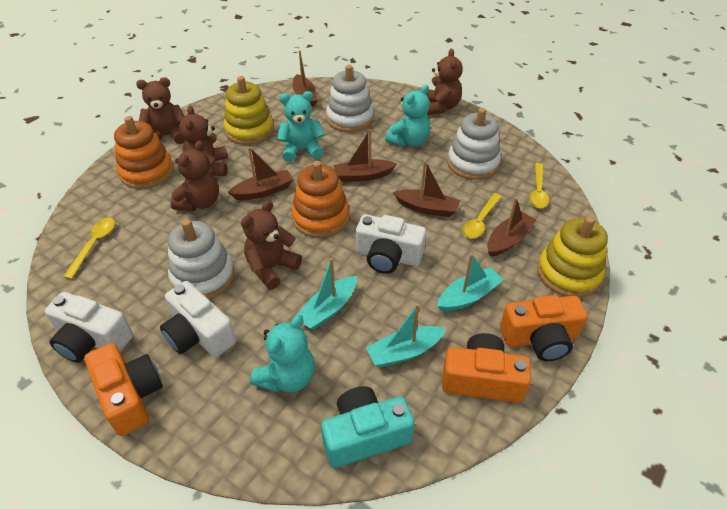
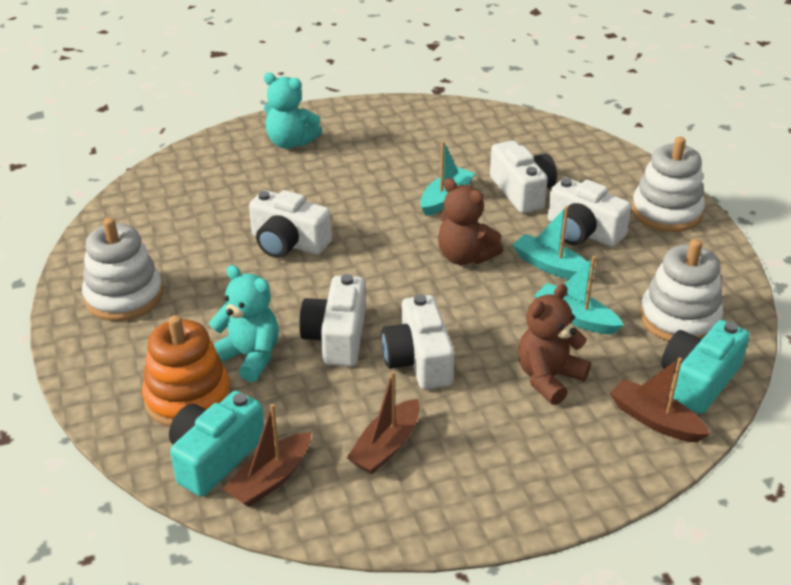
brown boat: 5 -> 3
brown teddy bear: 5 -> 2
orange camera: 3 -> 0
orange stacking toy: 2 -> 1
turquoise camera: 1 -> 2
turquoise teddy bear: 3 -> 2
white camera: 3 -> 5
yellow spoon: 3 -> 0
yellow stacking toy: 2 -> 0

